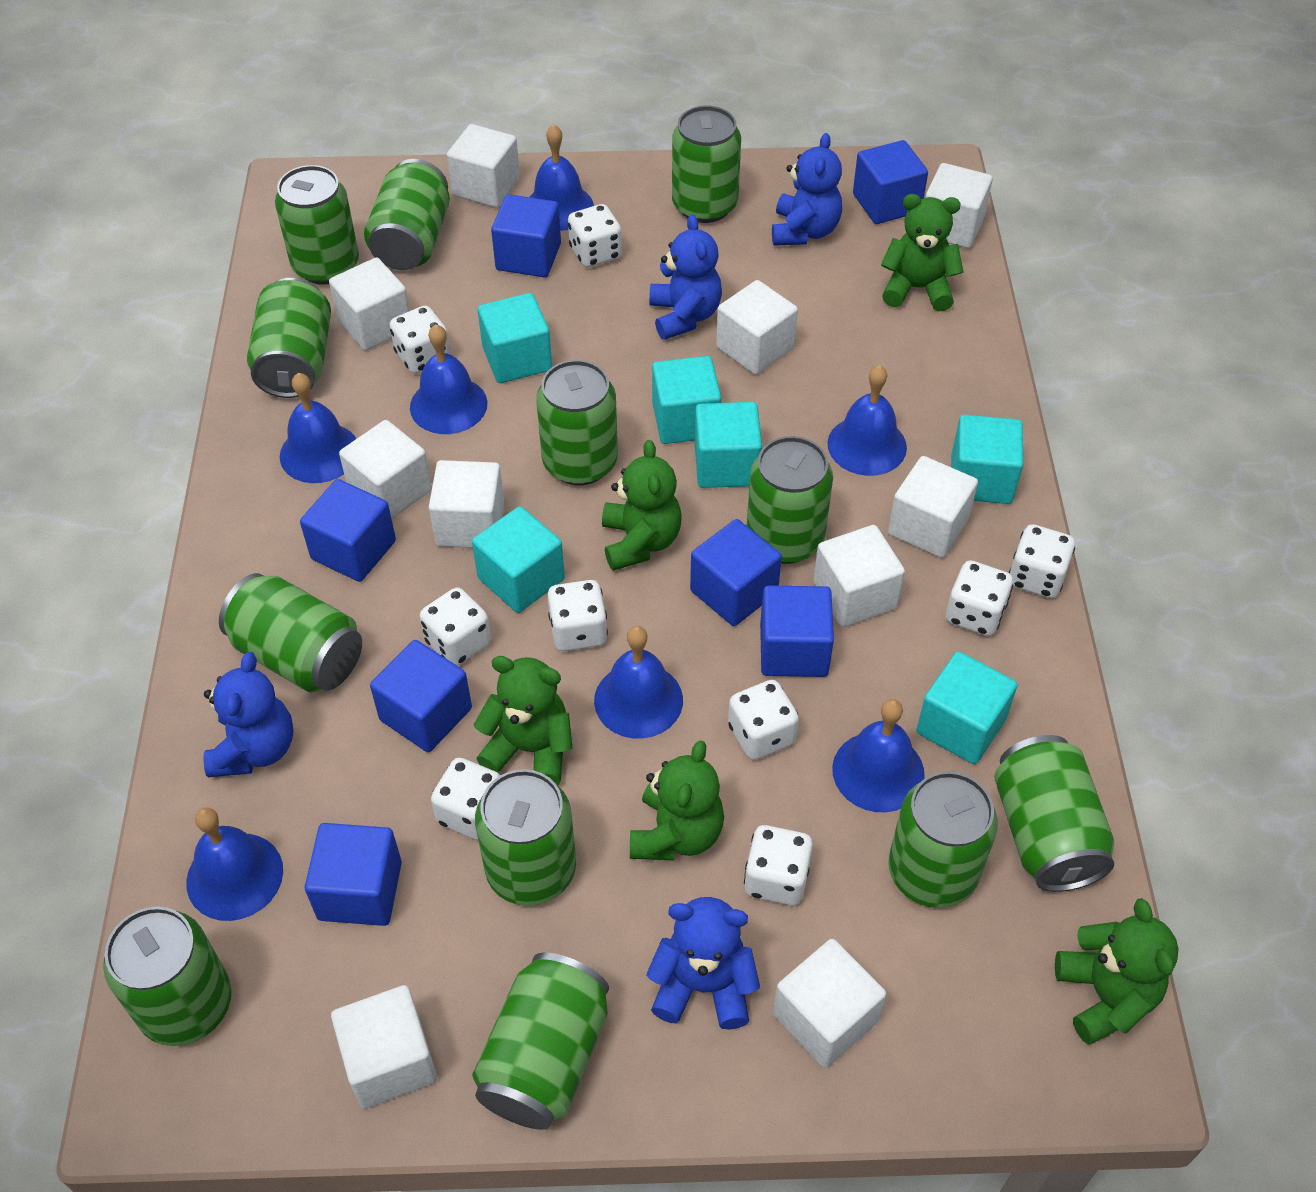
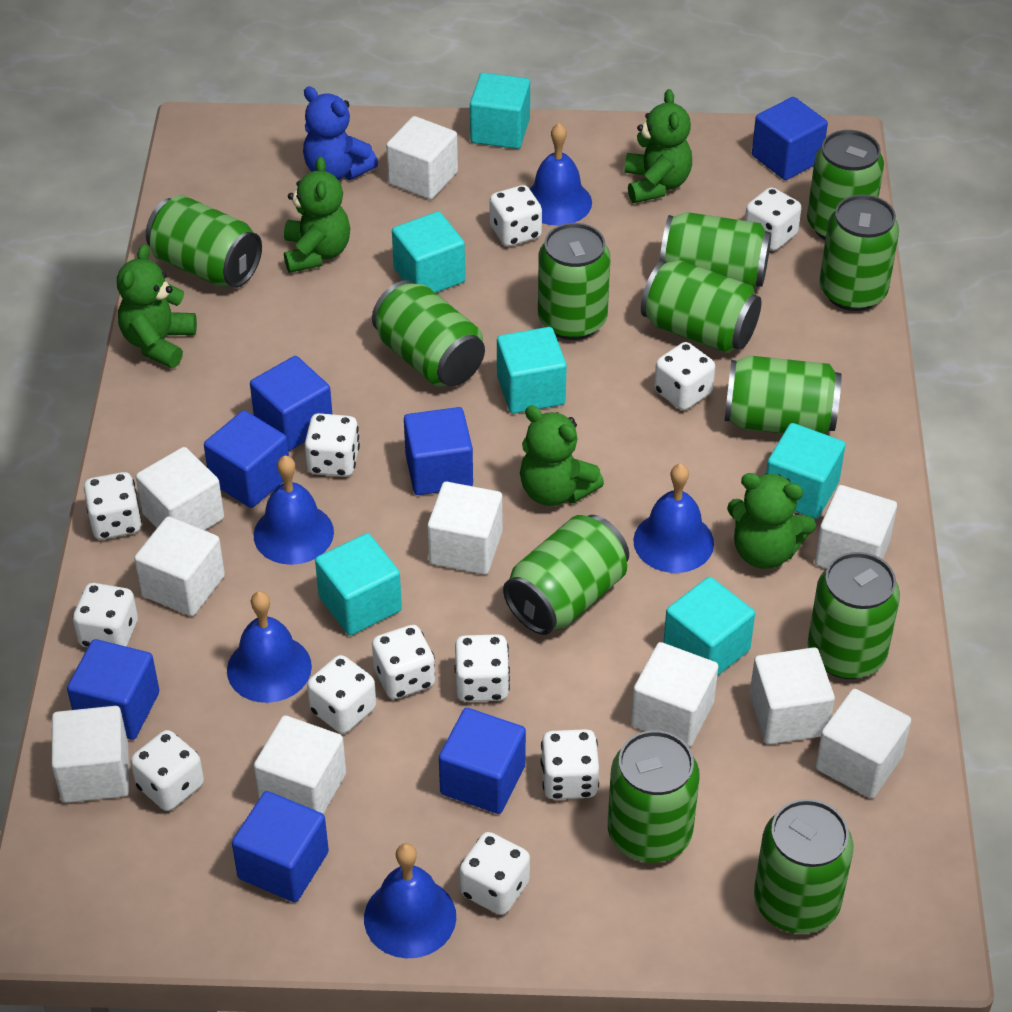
blue bell: 7 -> 5
blue teddy bear: 4 -> 1
white dice: 9 -> 12

